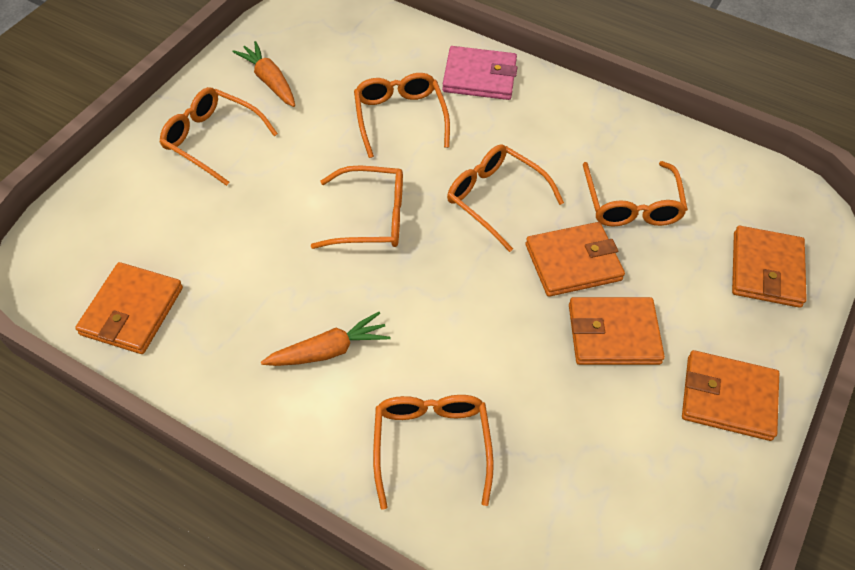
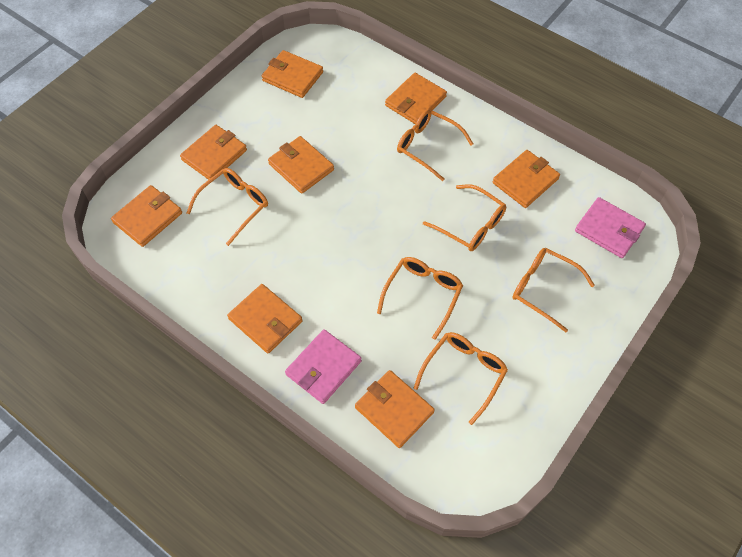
orange carrot: 2 -> 0
orange wallet: 5 -> 8
pink wallet: 1 -> 2

